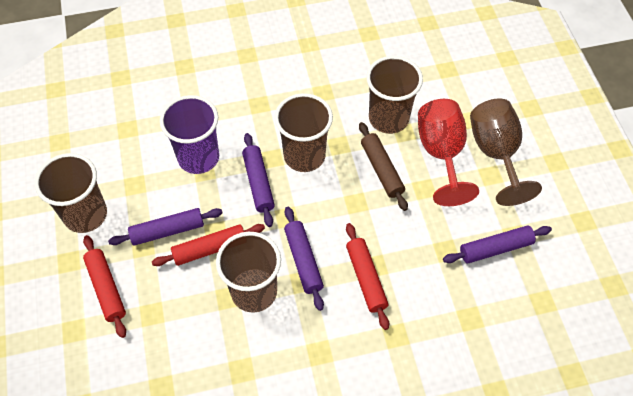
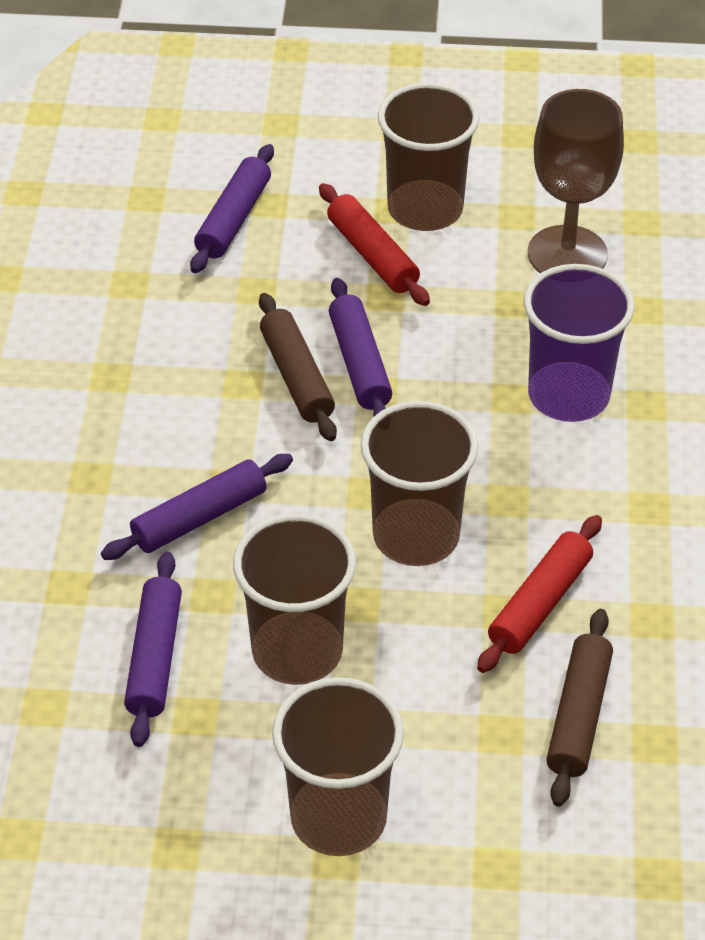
brown rolling pin: 1 -> 2
red goblet: 1 -> 0
red rolling pin: 3 -> 2

